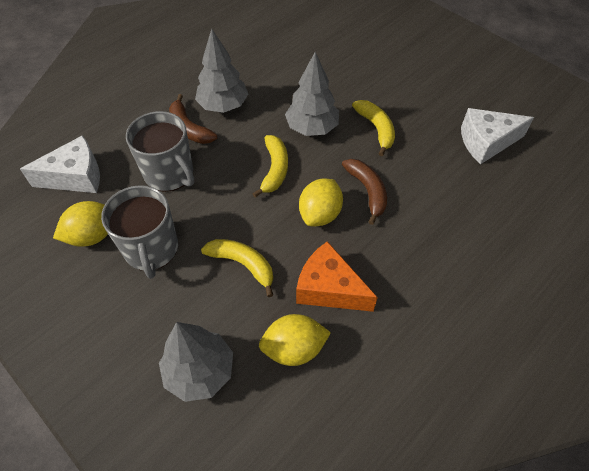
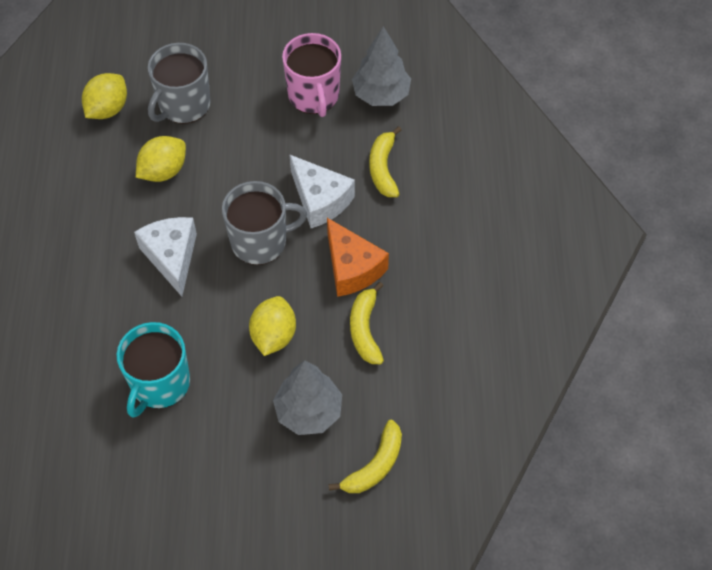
brown banana: 2 -> 0
grey tree: 3 -> 2
pink mug: 0 -> 1
turquoise mug: 0 -> 1

